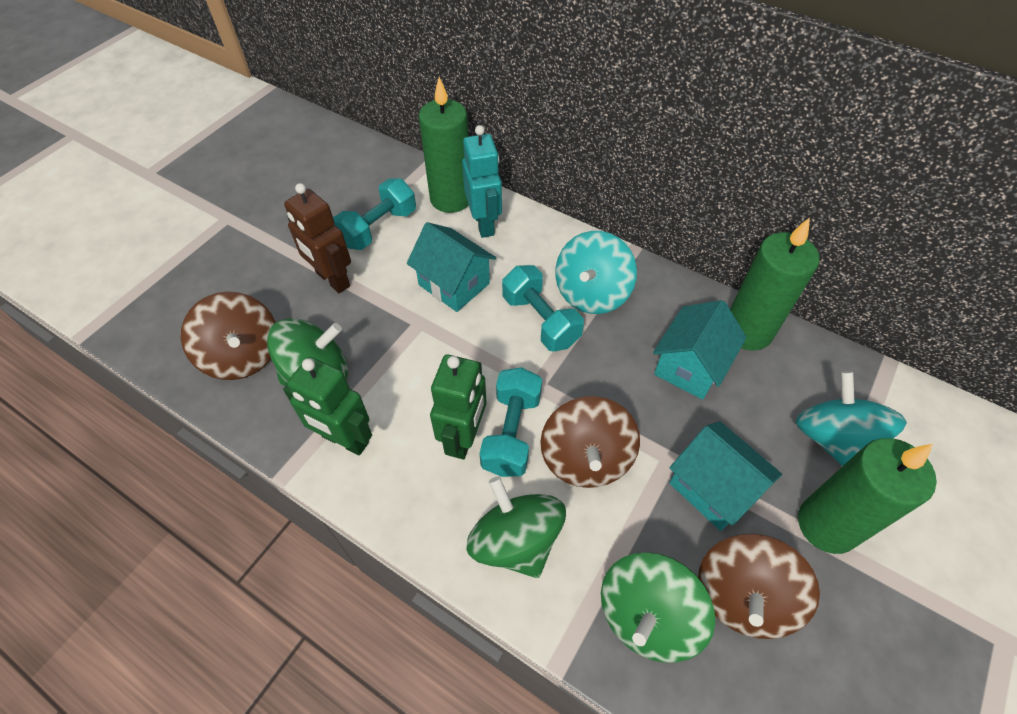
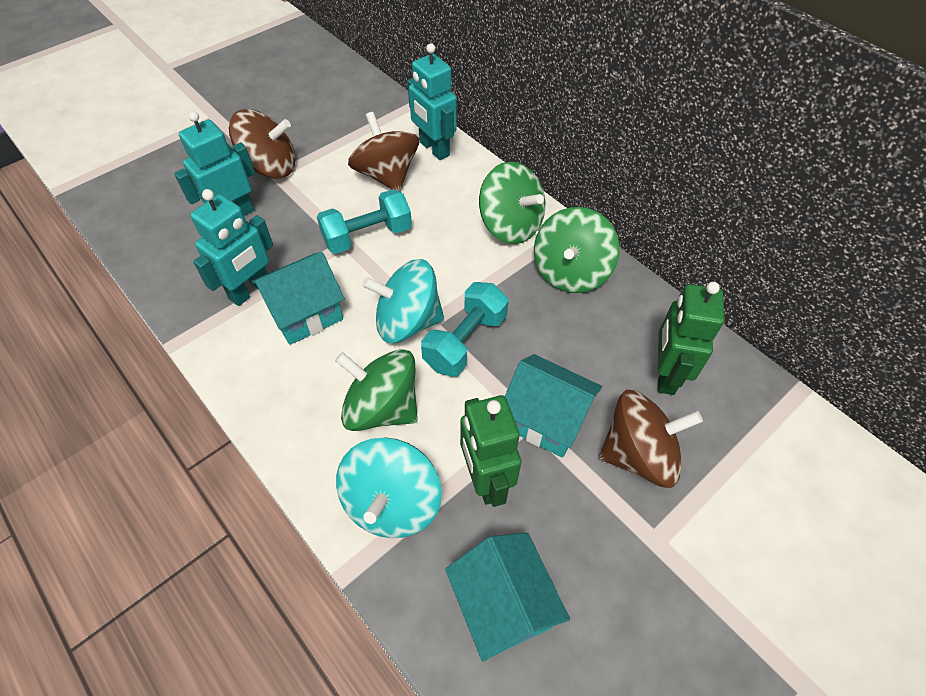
brown robot: 1 -> 0
green candle: 3 -> 0
turquoise dumbbell: 3 -> 2
turquoise robot: 1 -> 3

